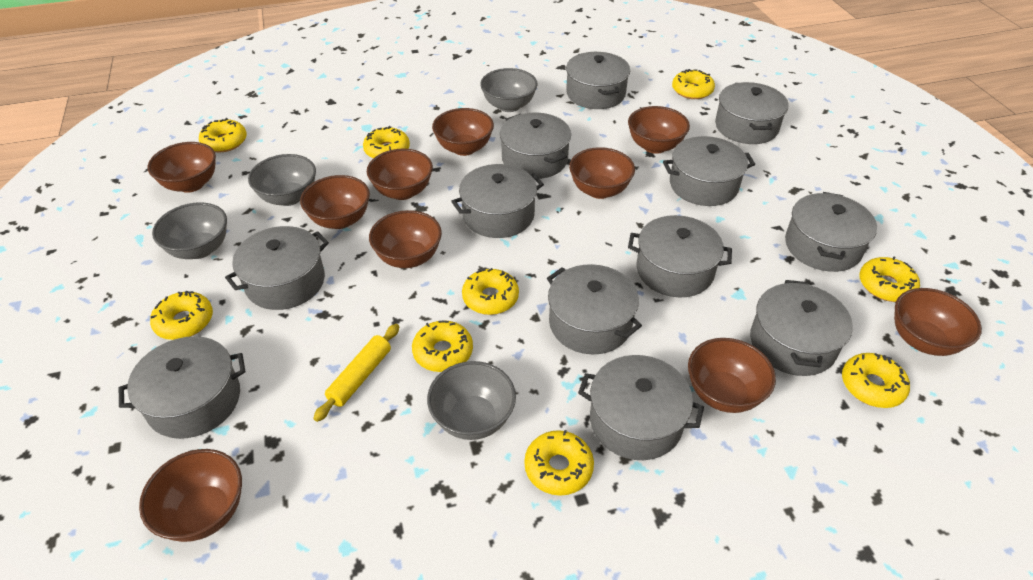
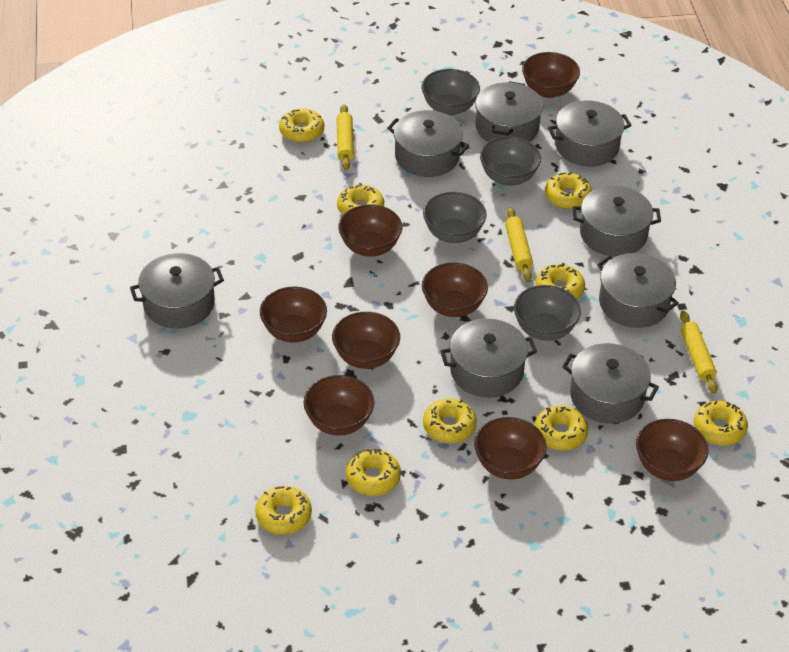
brown bowl: 10 -> 8
grey pot: 12 -> 8
yellow rolling pin: 1 -> 3

